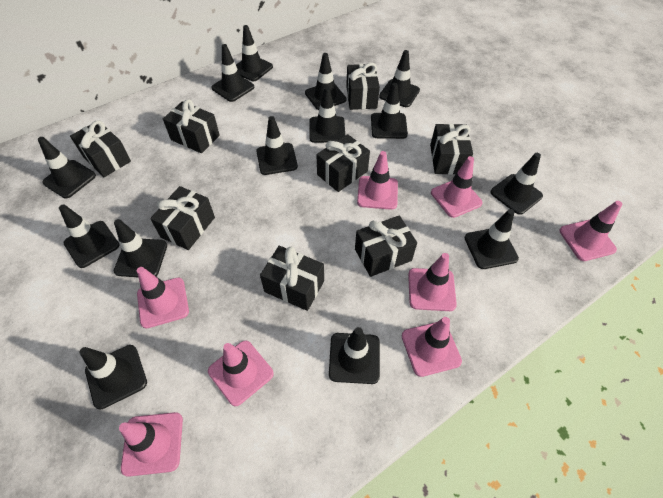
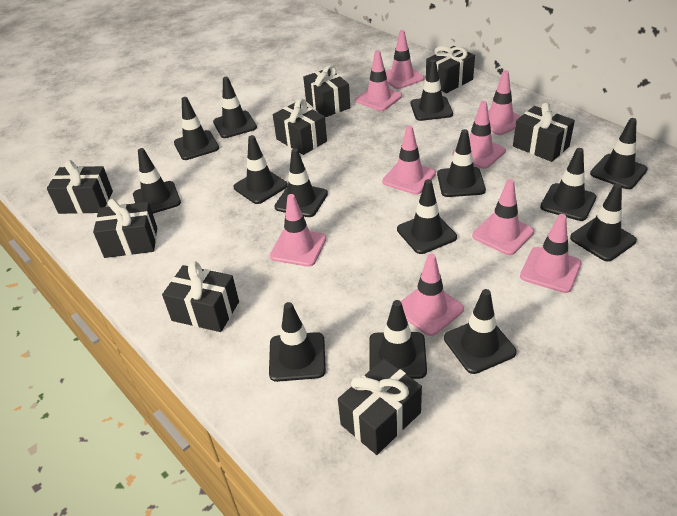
pink traffic cone: 8 -> 9

